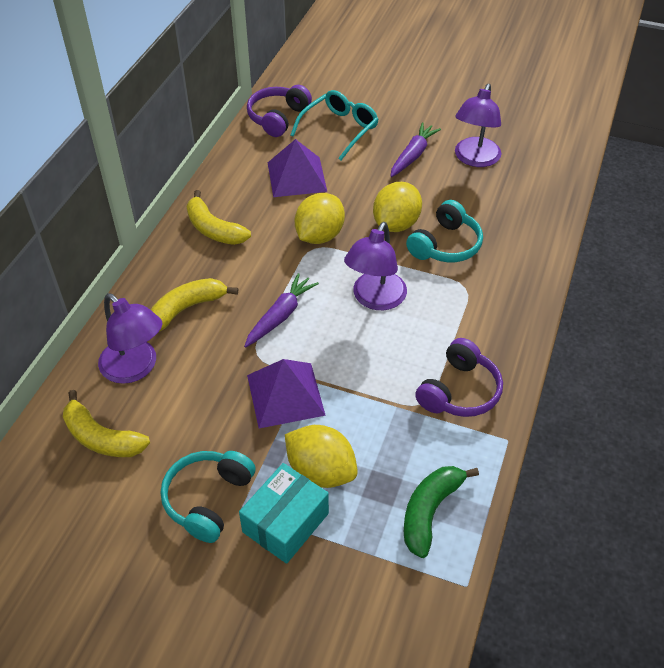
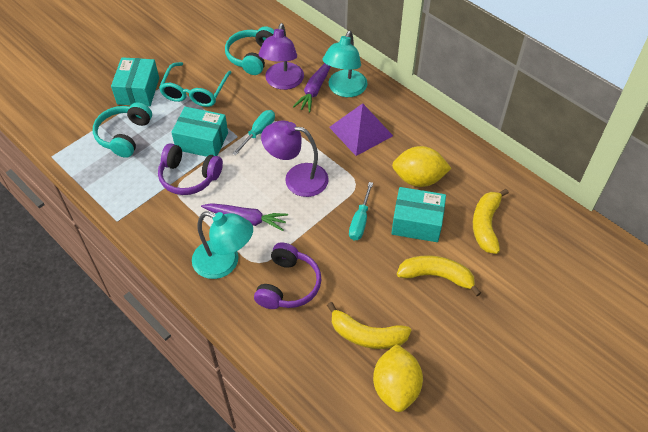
green banana: 1 -> 0
purple lamp: 3 -> 2
purple pyramid: 2 -> 1
turquoise box: 1 -> 3
turquoise lamp: 0 -> 2
turquoise screwdriver: 0 -> 2
yellow lemon: 3 -> 2

